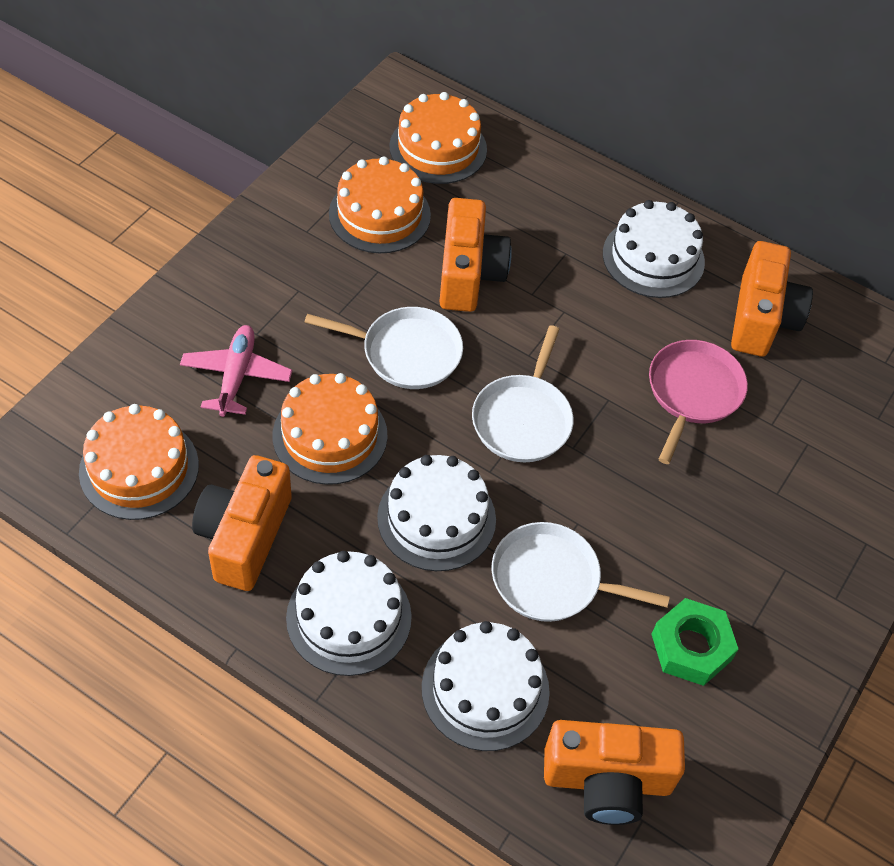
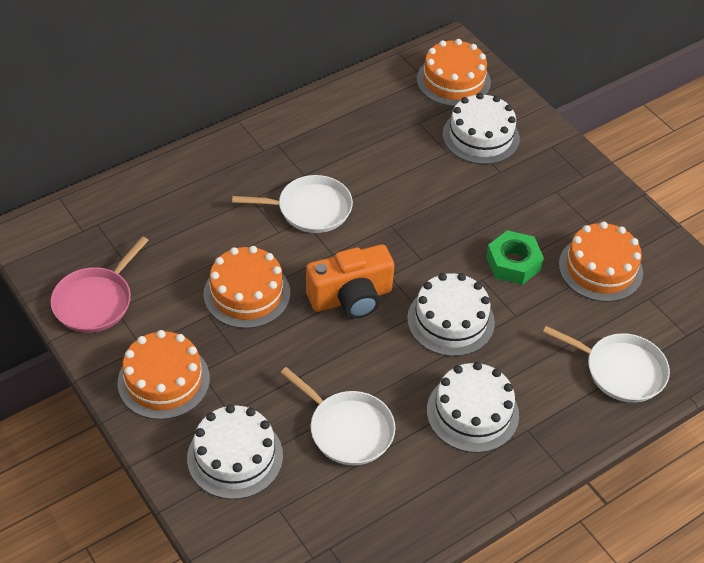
orange camera: 4 -> 1
pink plane: 1 -> 0

